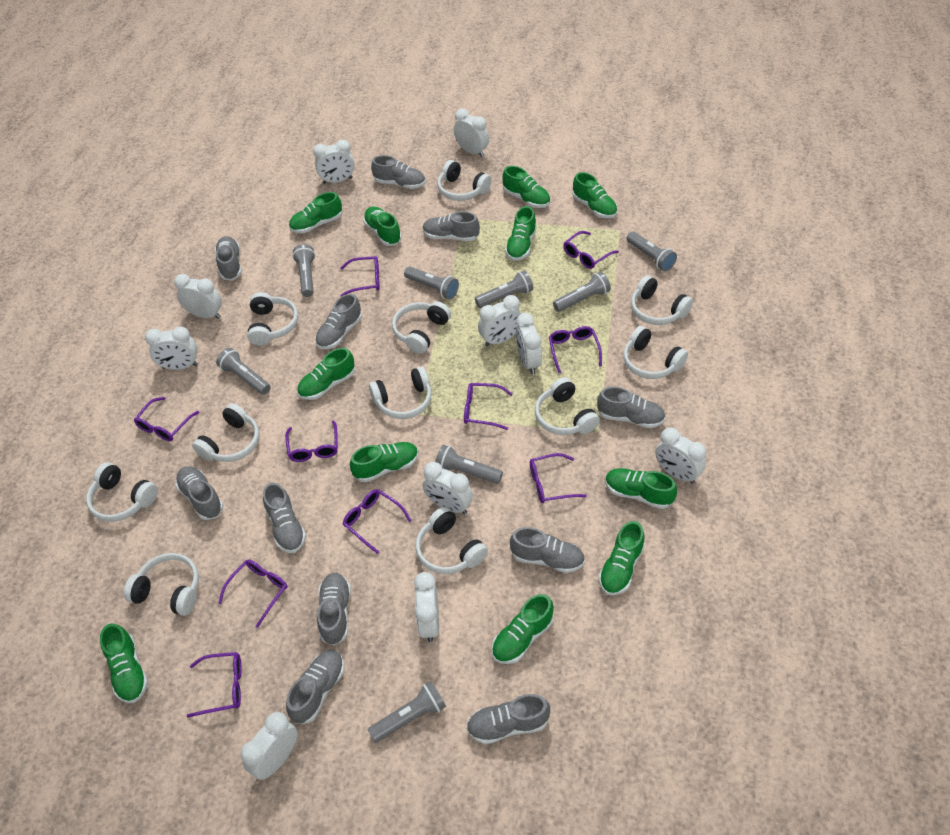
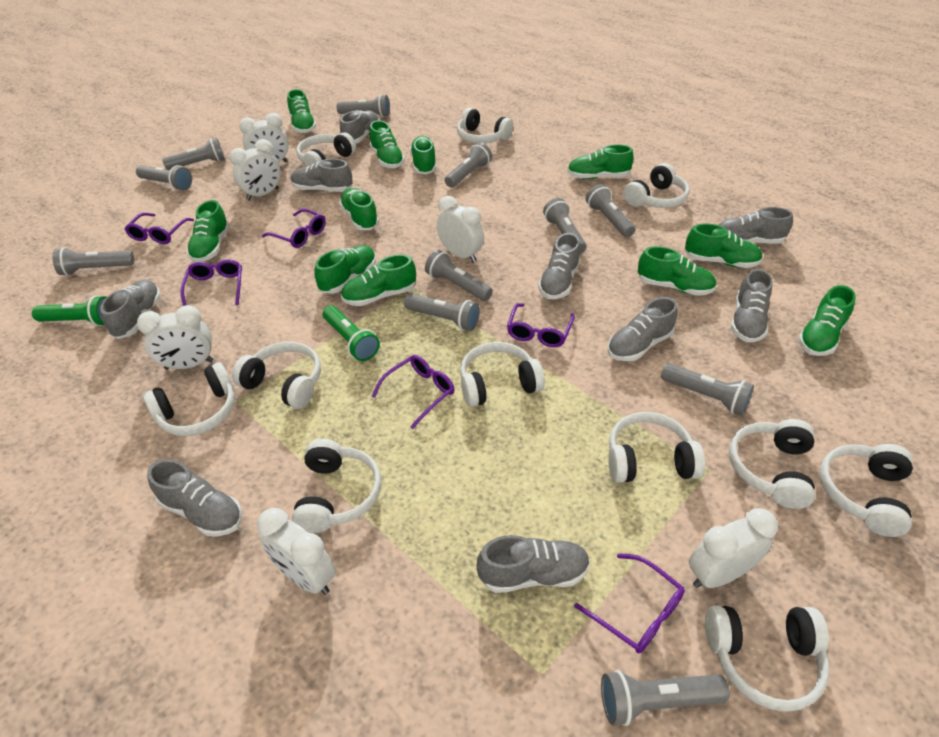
green flashlight: 0 -> 2
grey flashlight: 8 -> 11
grey shoe: 11 -> 9
purple glasses: 10 -> 6
white clock: 10 -> 6

